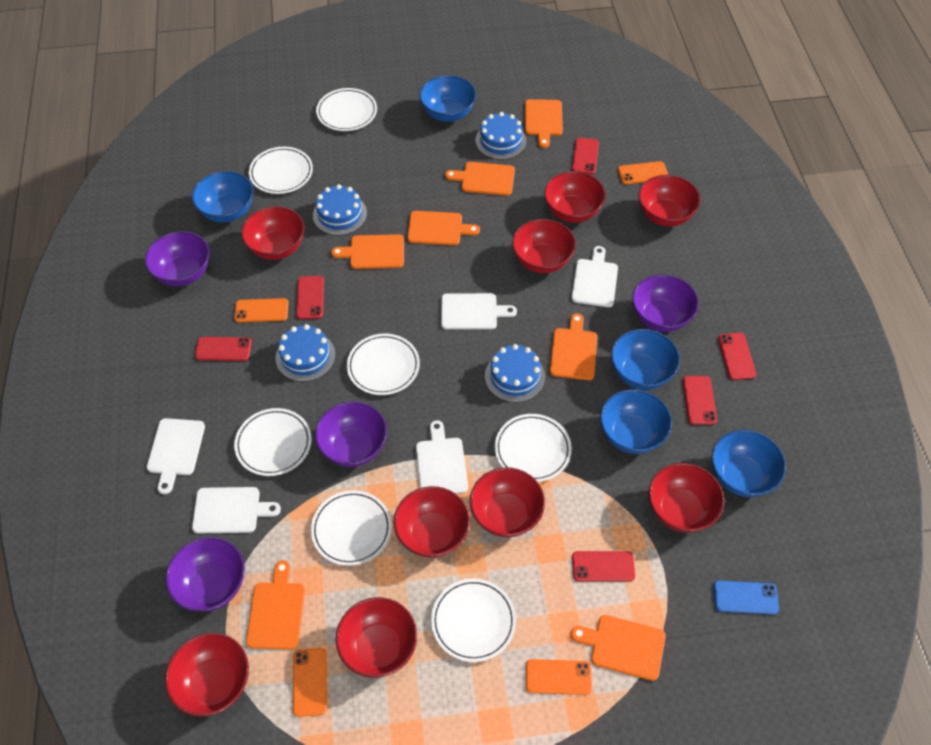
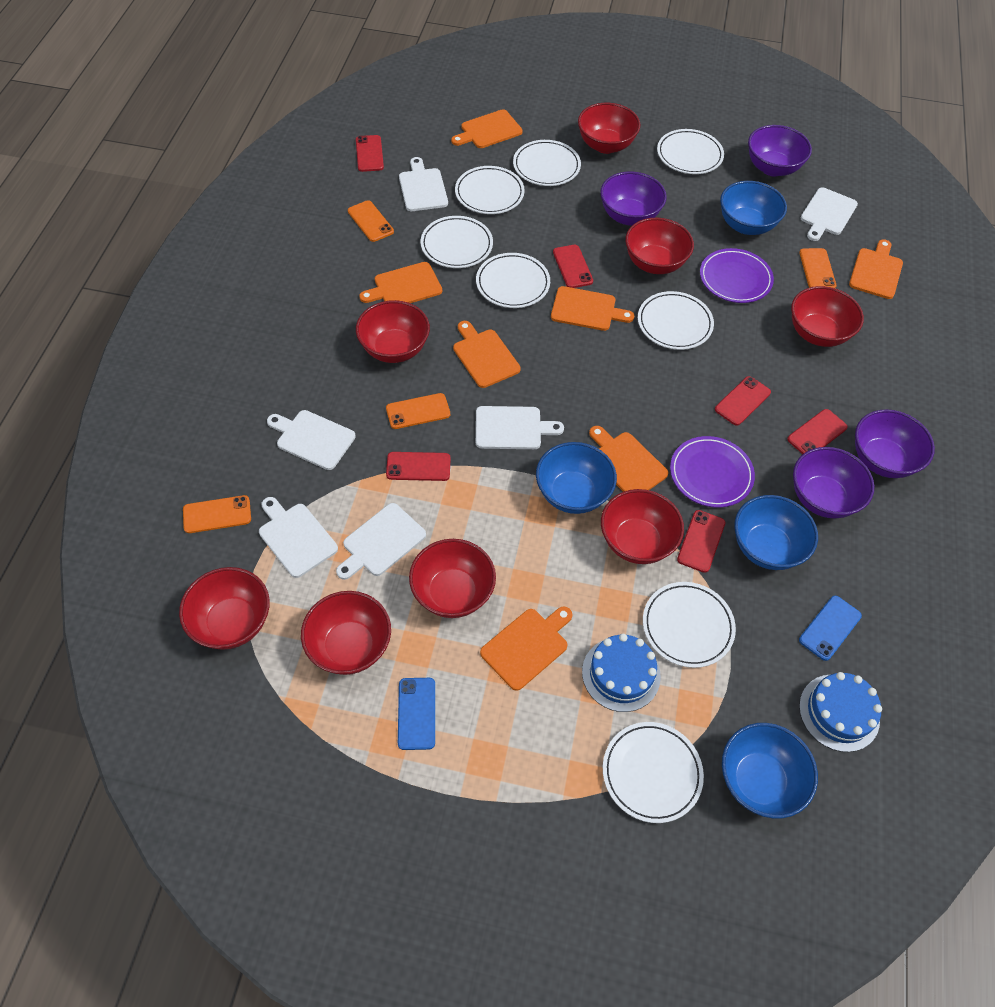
blue bowl: 5 -> 4
blue cake: 4 -> 2
blue phone: 1 -> 2
purple plate: 0 -> 2
red bowl: 9 -> 8
white cutting board: 5 -> 6
white plate: 7 -> 8

